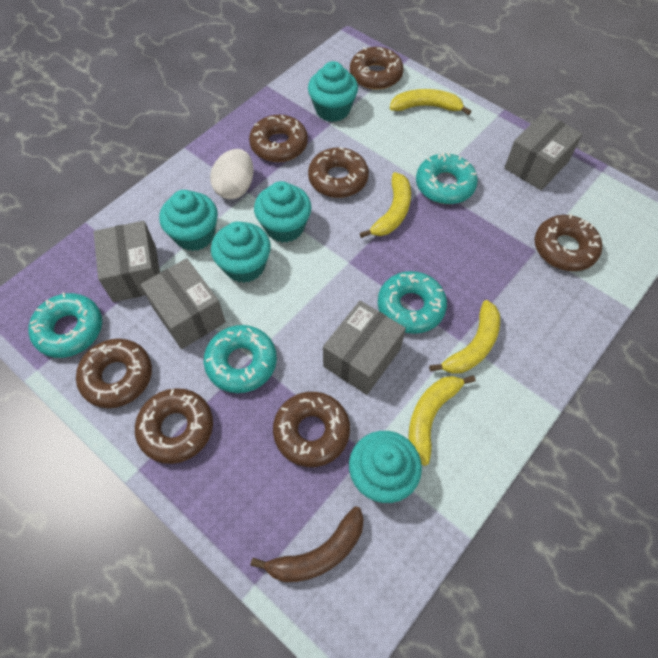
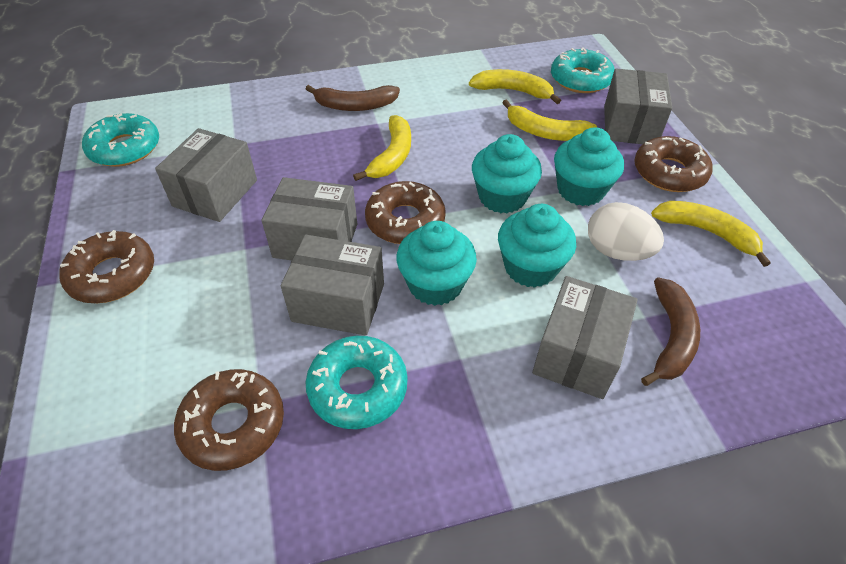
brown banana: 1 -> 2
brown donut: 7 -> 4
grey box: 4 -> 5
turquoise cupcake: 5 -> 4
turquoise donut: 4 -> 3

